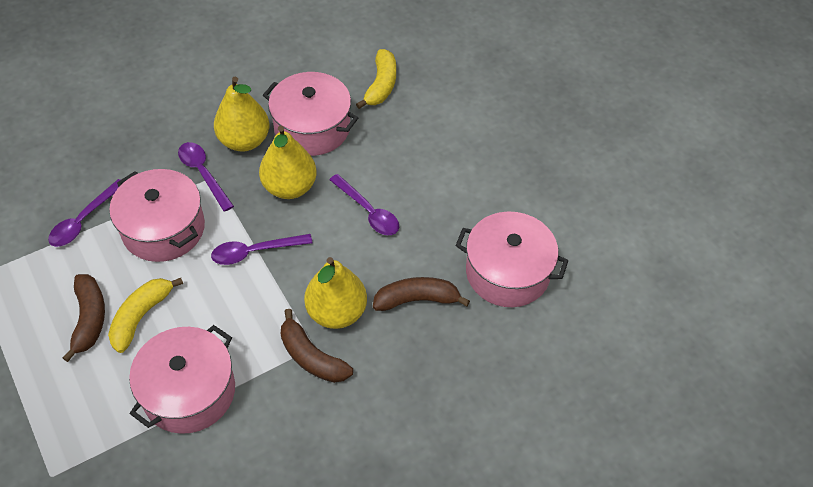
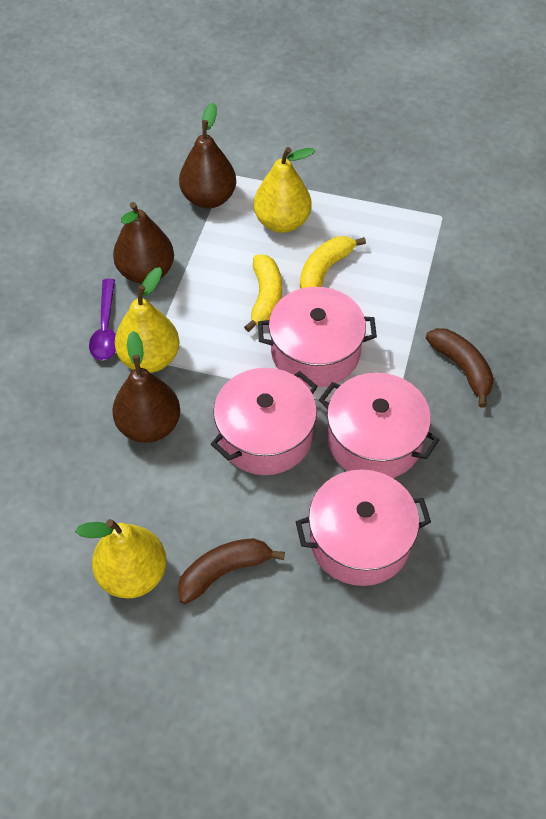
brown banana: 3 -> 2
brown pear: 0 -> 3
purple spoon: 4 -> 1

